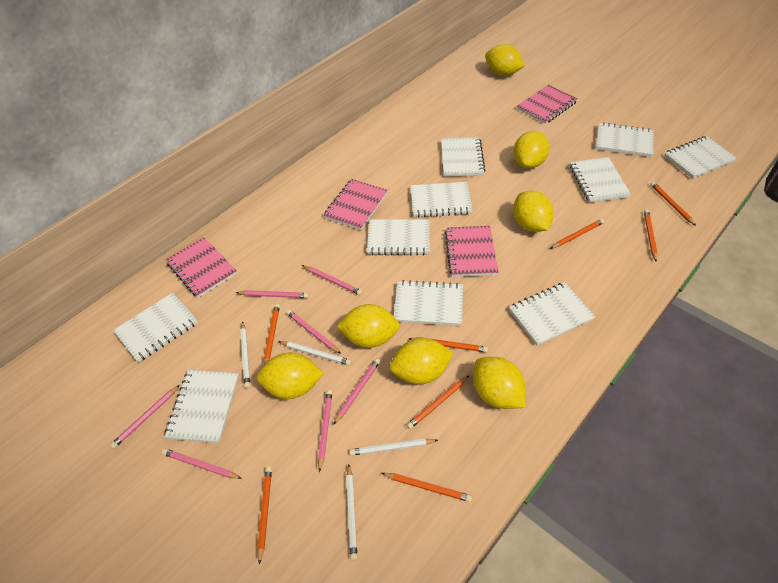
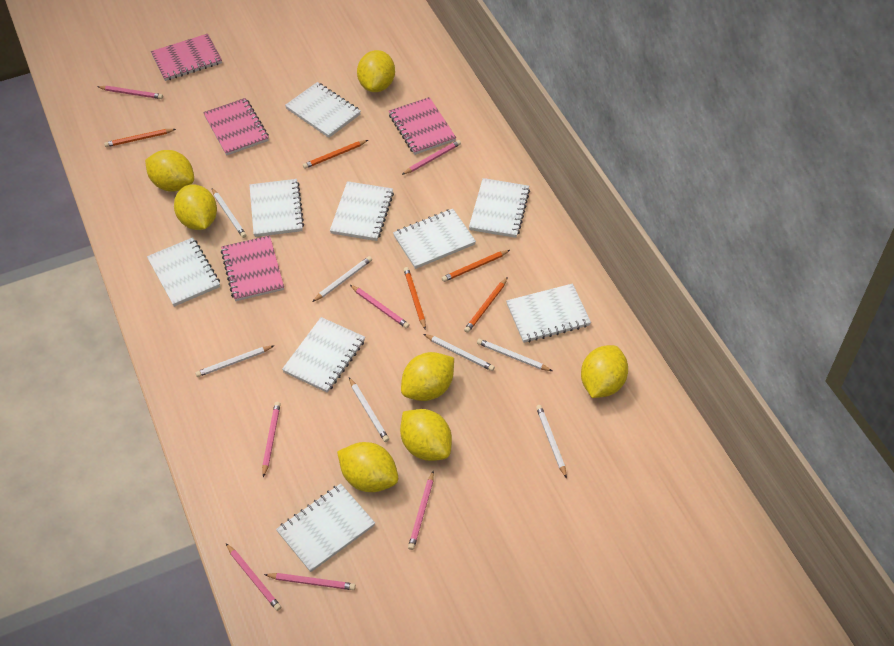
orange pencil: 8 -> 5
white notebook: 10 -> 9
white pencil: 4 -> 7

